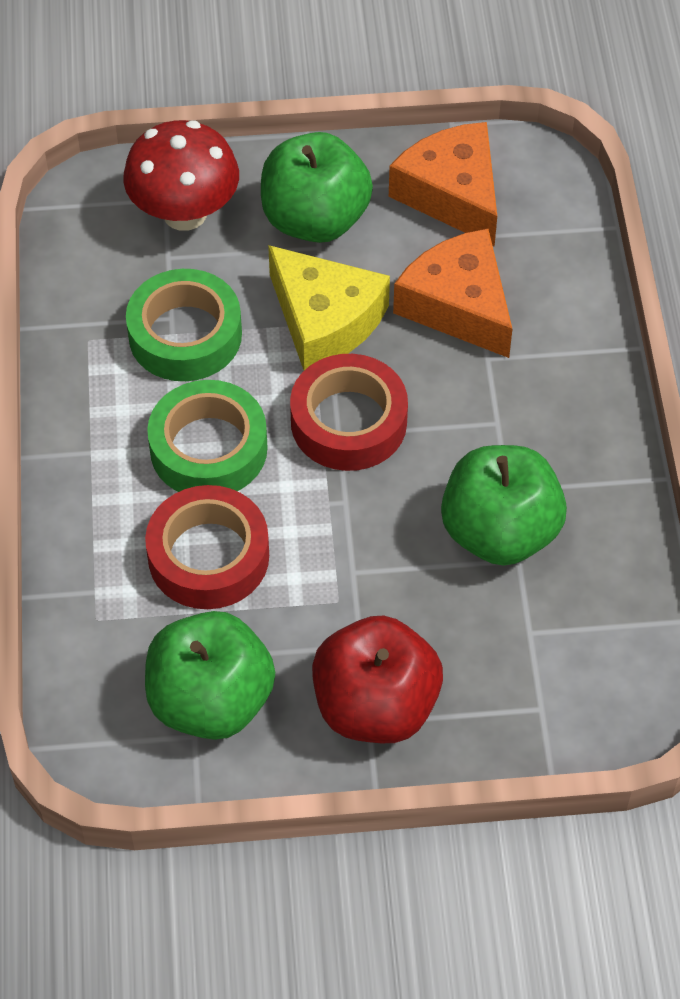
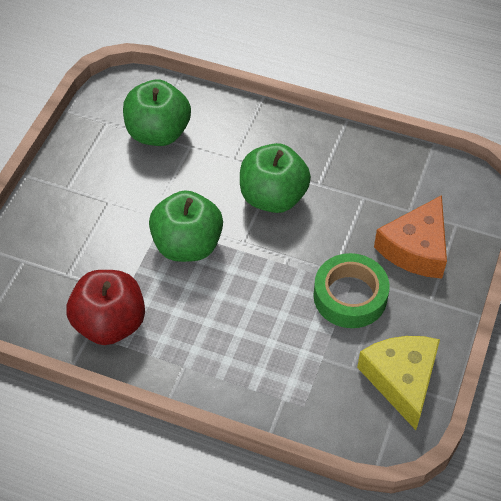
green tape: 2 -> 1
orange cheese: 2 -> 1
red mushroom: 1 -> 0
red tape: 2 -> 0

